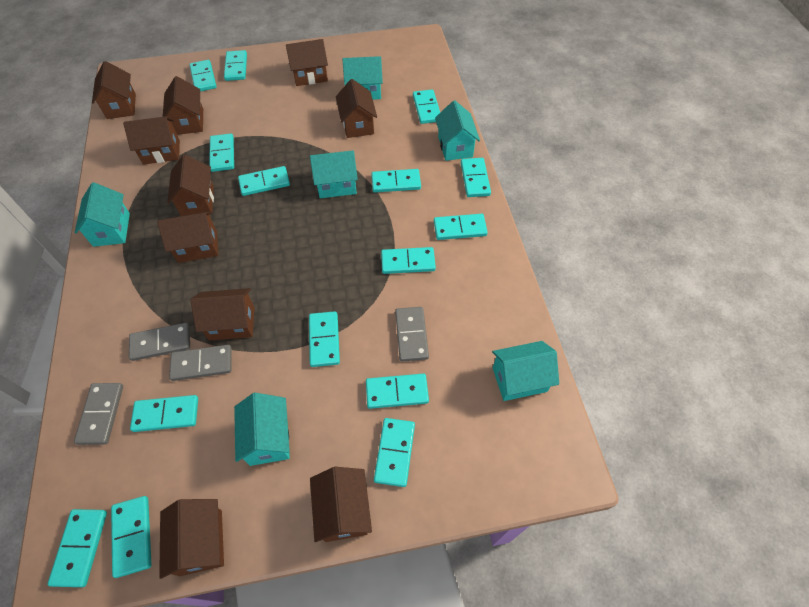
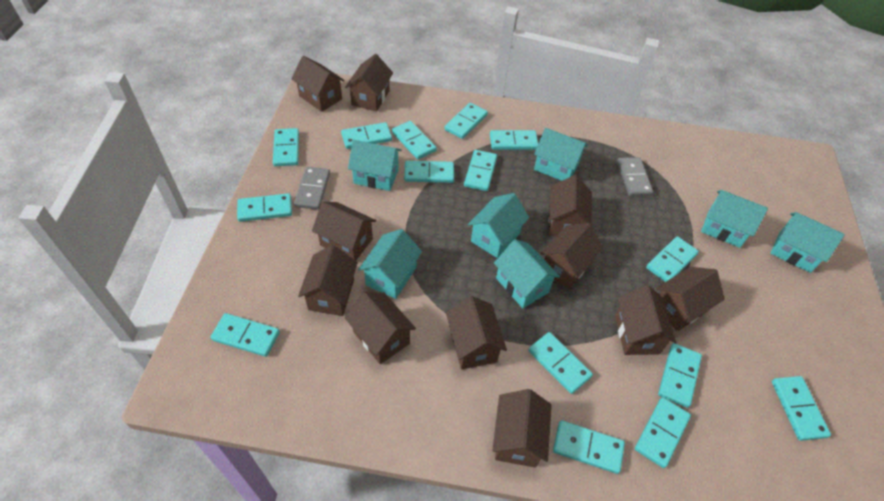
brown house: 10 -> 11
grey domino: 4 -> 2
turquoise house: 6 -> 7

